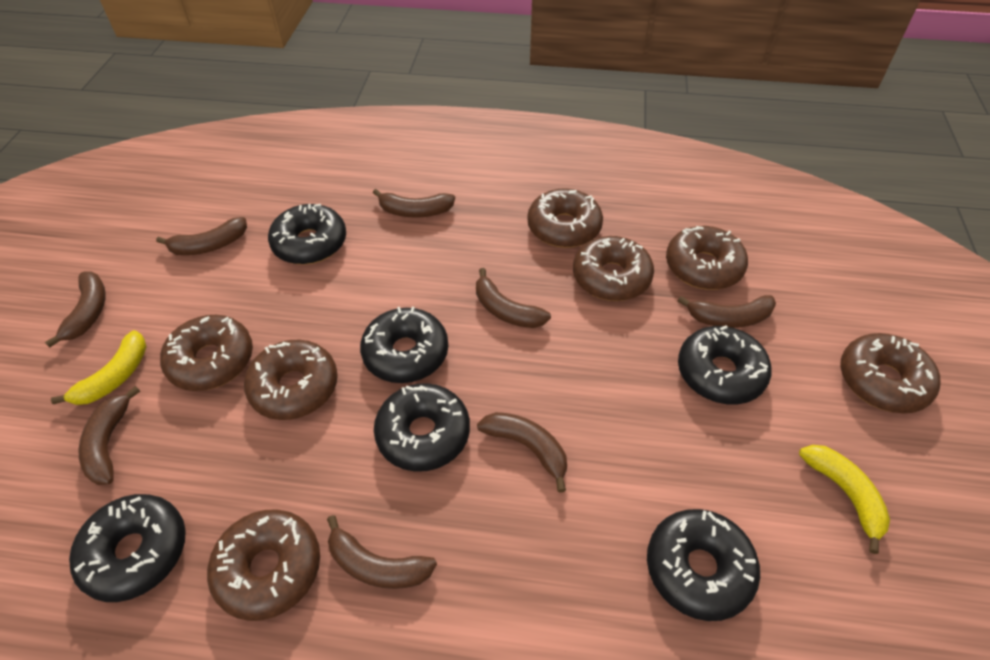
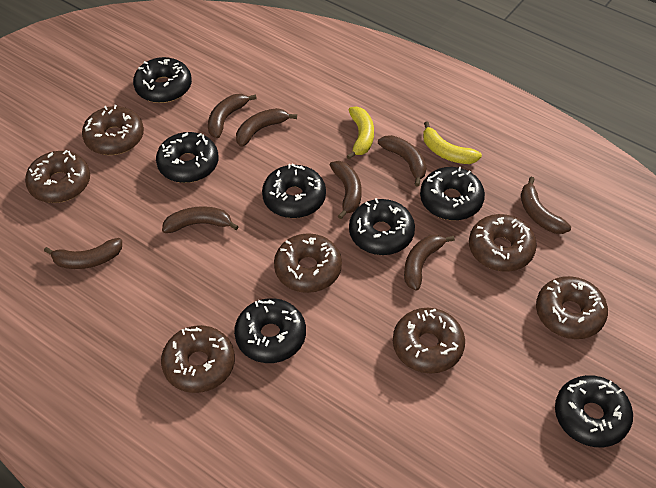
black donut: 6 -> 7

